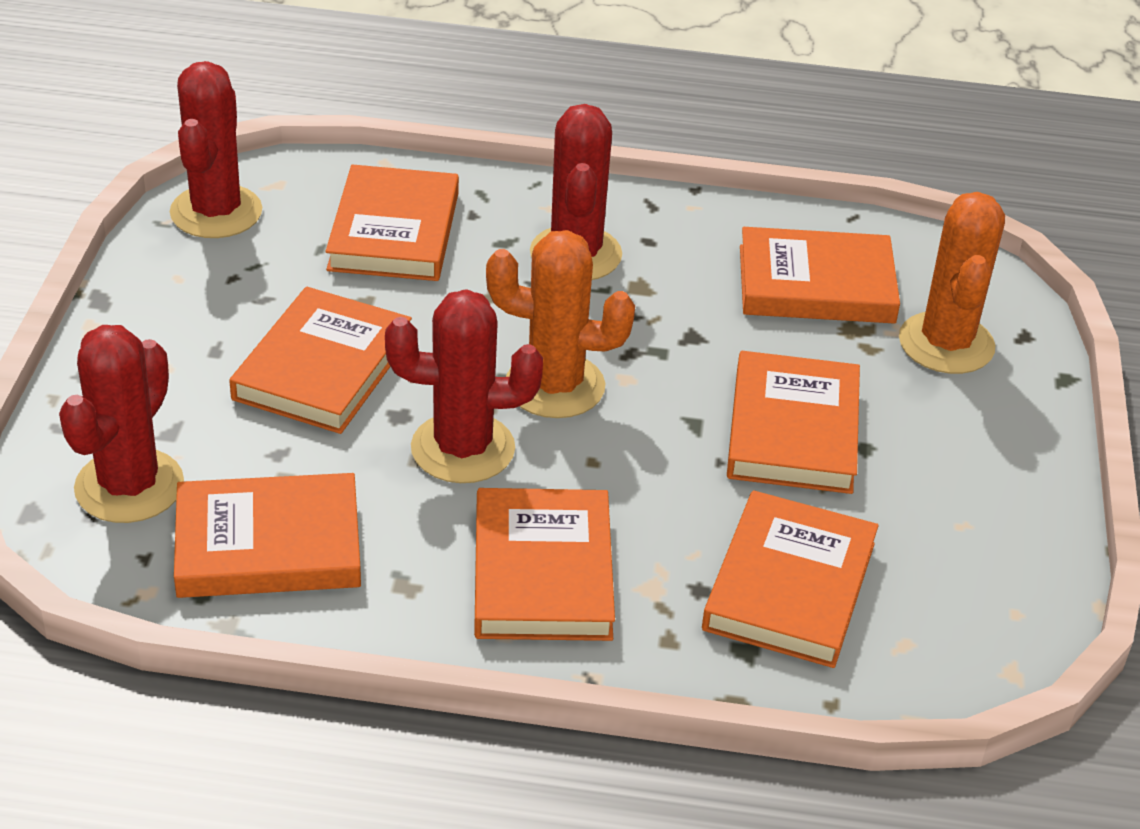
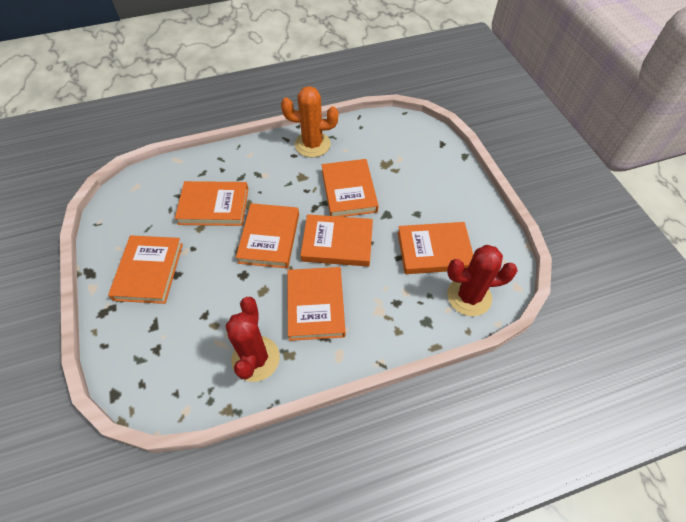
orange cactus: 2 -> 1
red cactus: 4 -> 2

